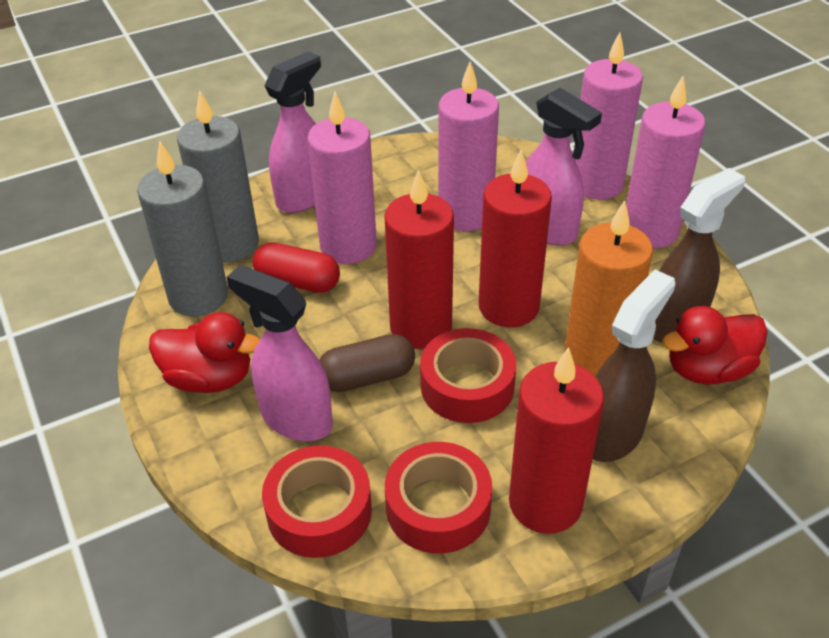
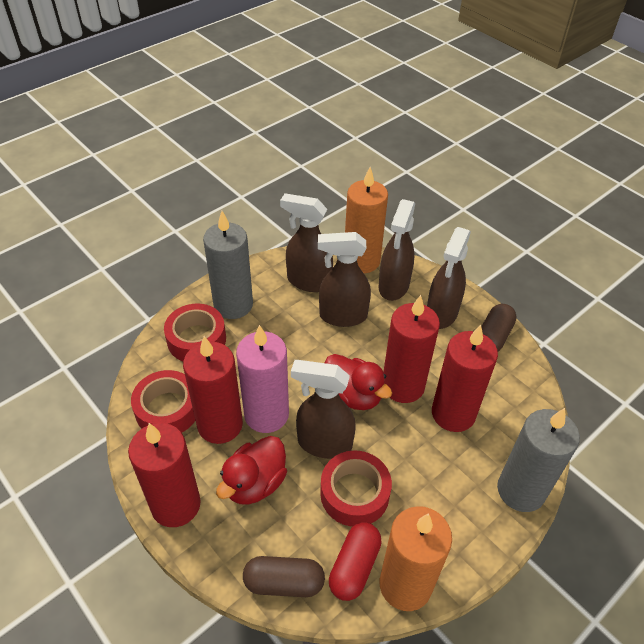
brown capsule: 1 -> 2
brown spray bottle: 2 -> 5
orange candle: 1 -> 2
pink candle: 4 -> 1
pink spray bottle: 3 -> 0
red candle: 3 -> 4

